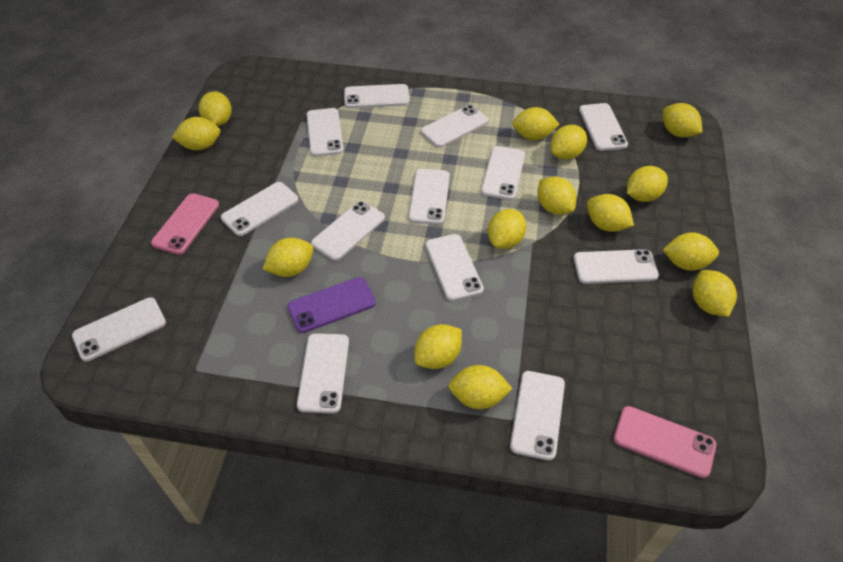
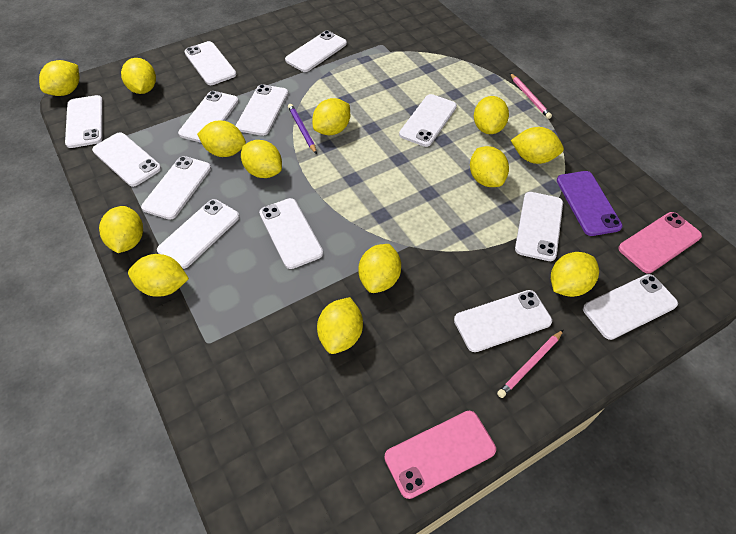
pink pencil: 0 -> 2
purple pencil: 0 -> 1
yellow lemon: 14 -> 13

